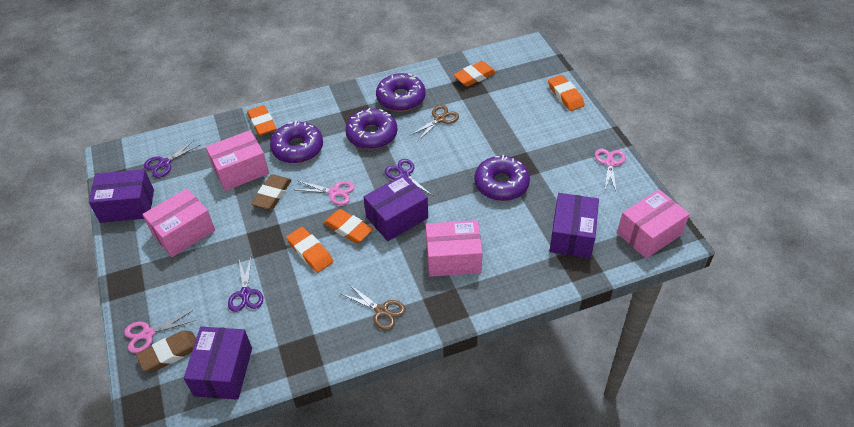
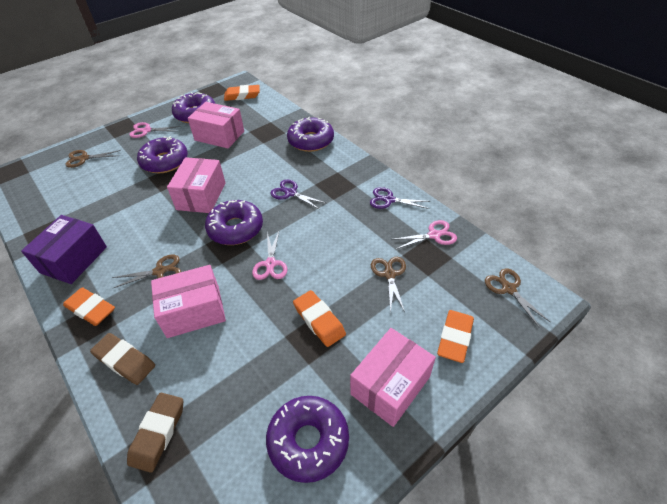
brown scissors: 2 -> 4
orange eraser: 5 -> 4
purple box: 4 -> 1
purple donut: 4 -> 5
purple scissors: 3 -> 2

